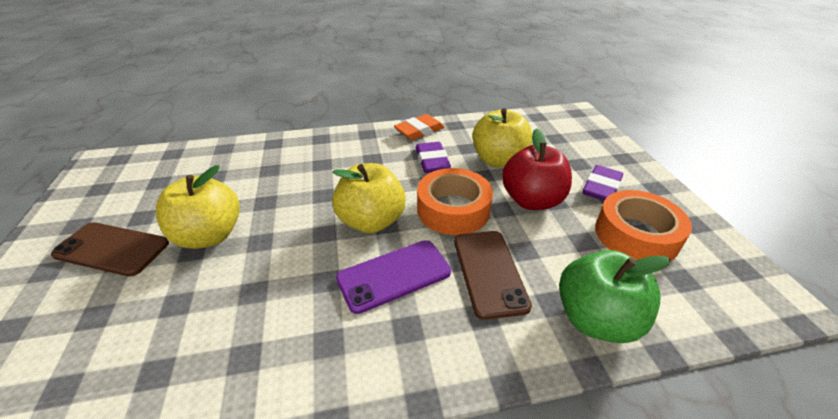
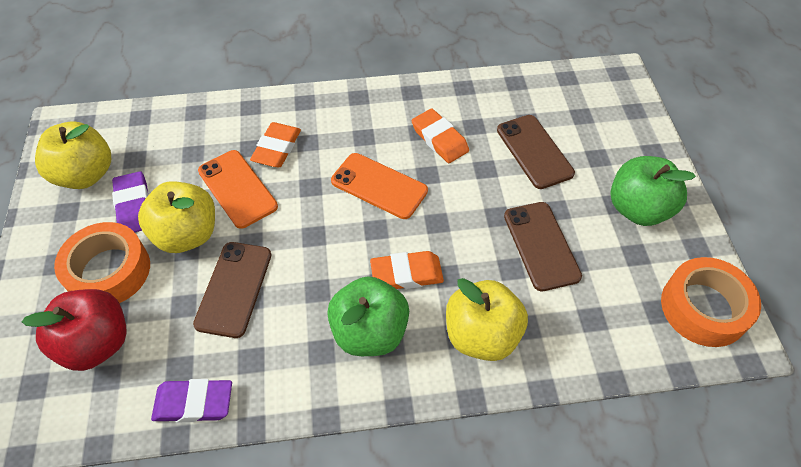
brown phone: 2 -> 3
green apple: 1 -> 2
orange eraser: 1 -> 3
orange phone: 0 -> 2
purple phone: 1 -> 0

